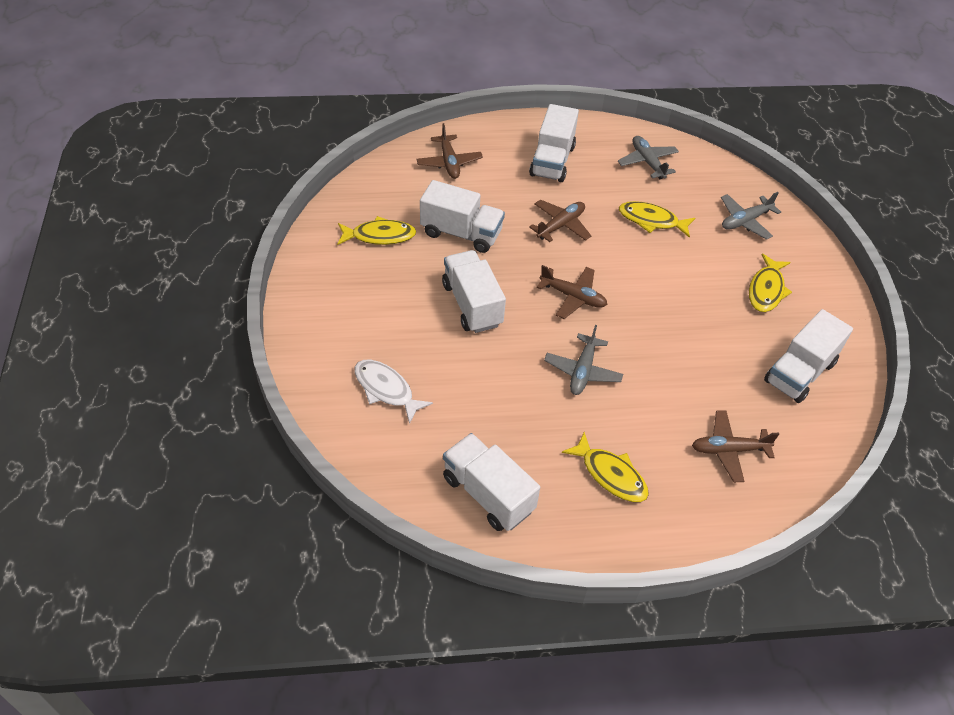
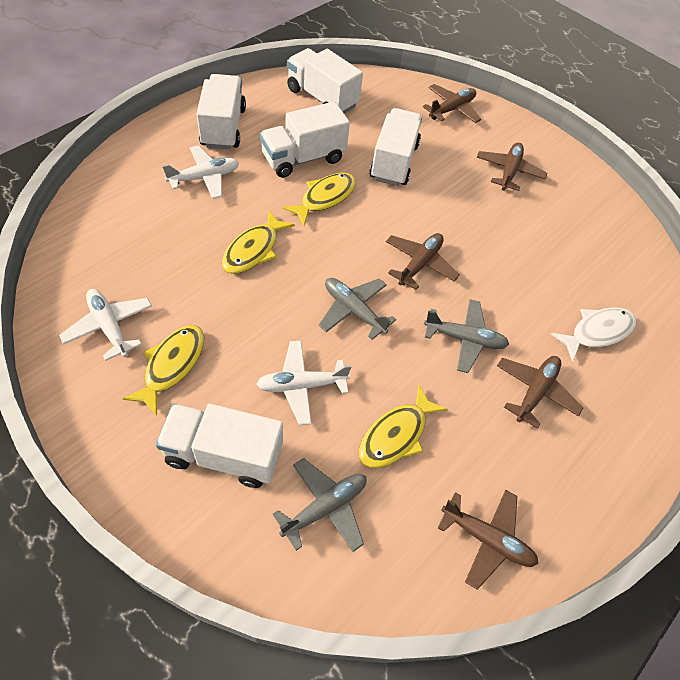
brown plane: 4 -> 5
white plane: 0 -> 3

